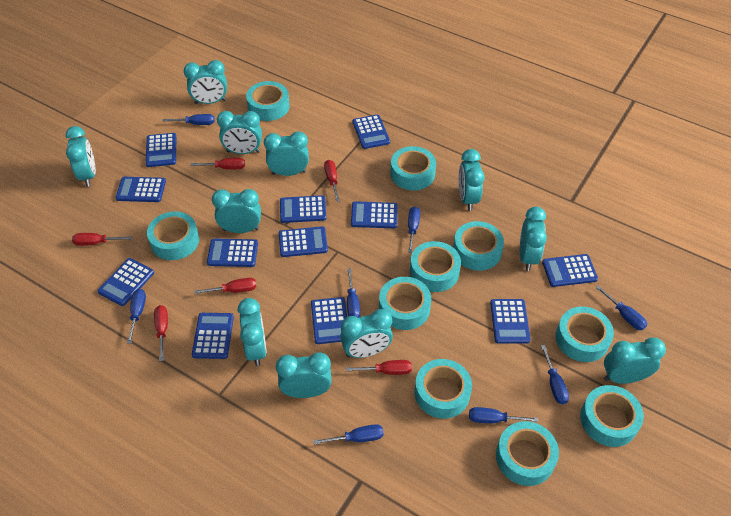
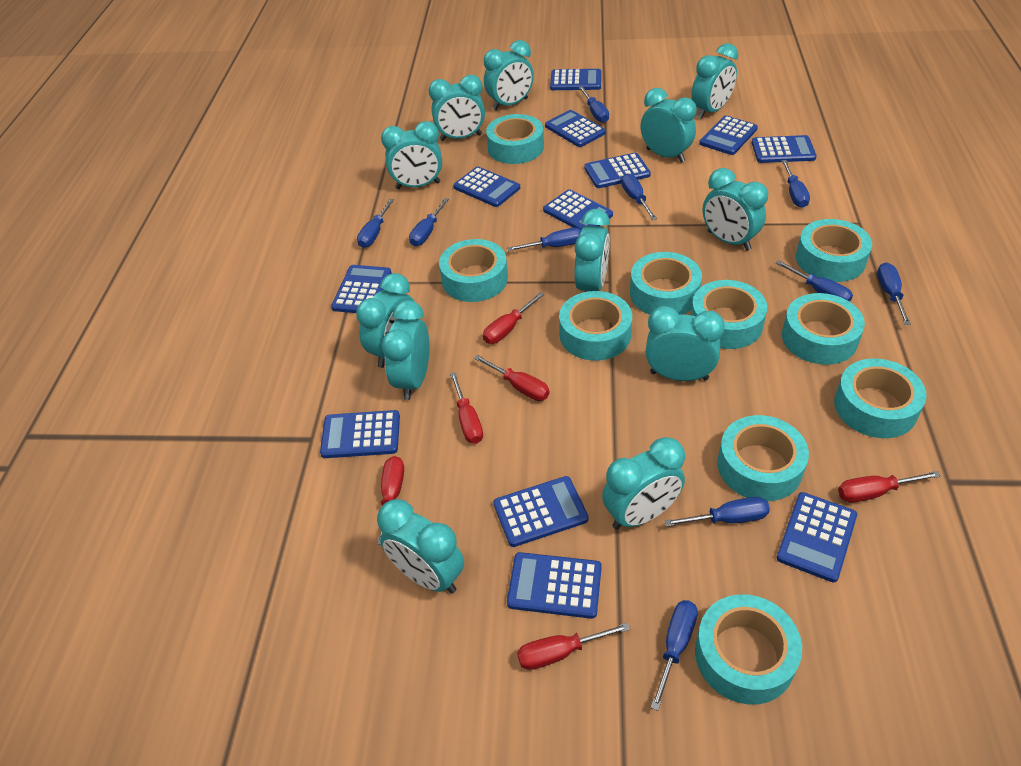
blue screwdriver: 8 -> 10
turquoise clock: 11 -> 12

